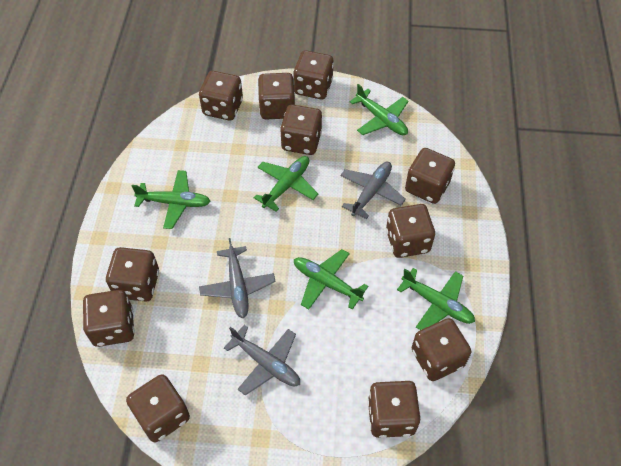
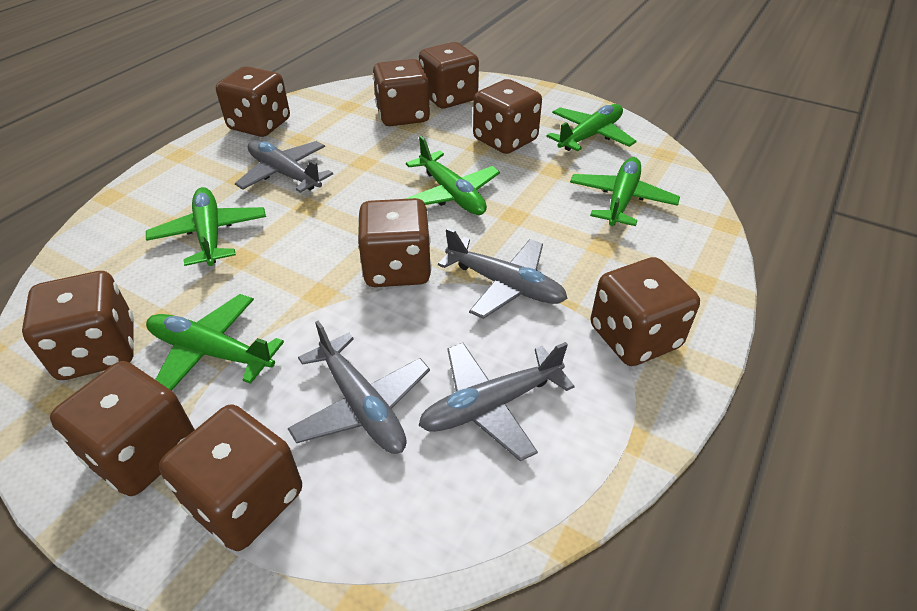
brown dice: 11 -> 9
grey plane: 3 -> 4

